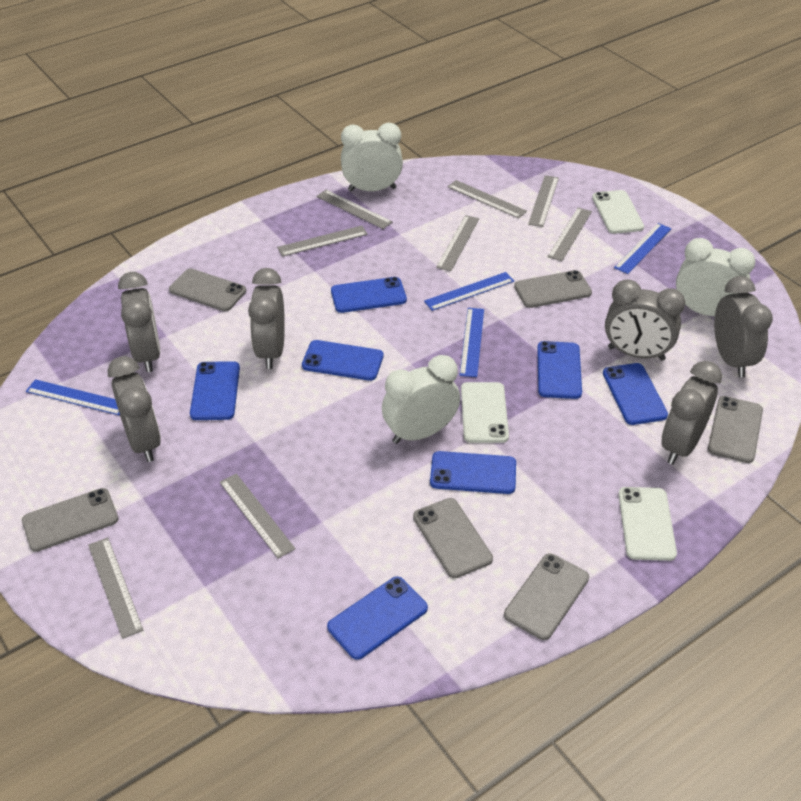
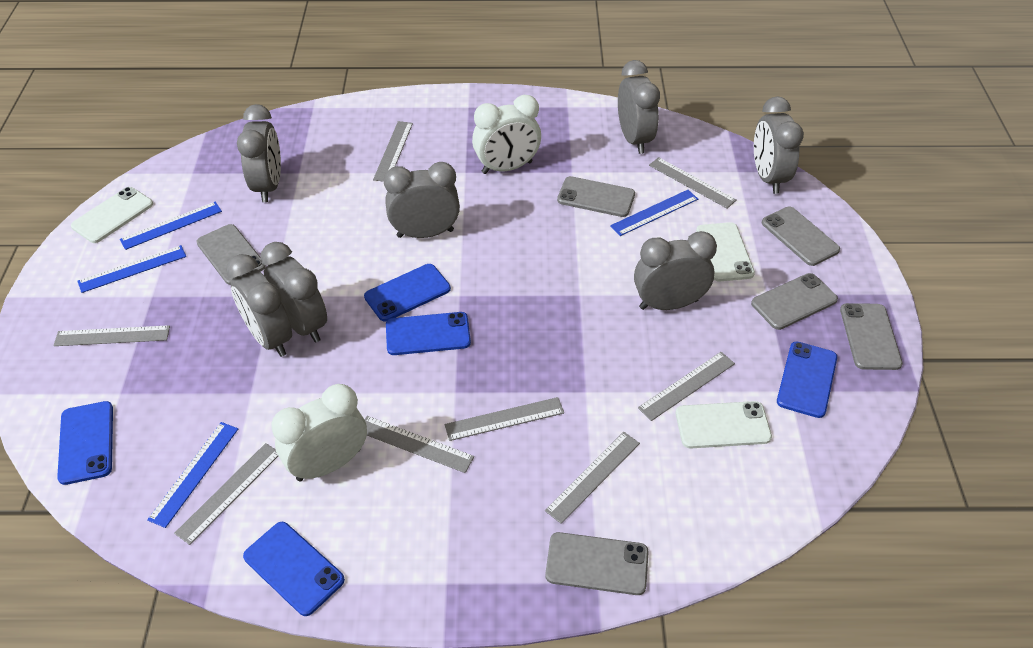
blue phone: 7 -> 5
grey clock: 6 -> 7
white clock: 3 -> 2

